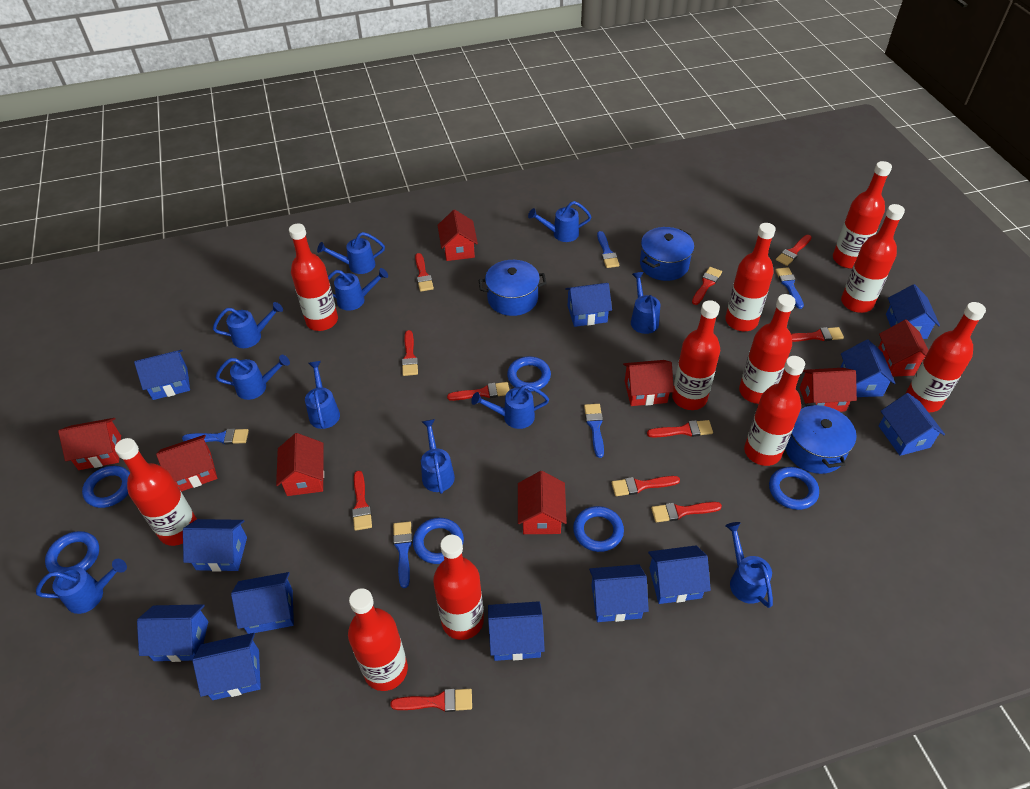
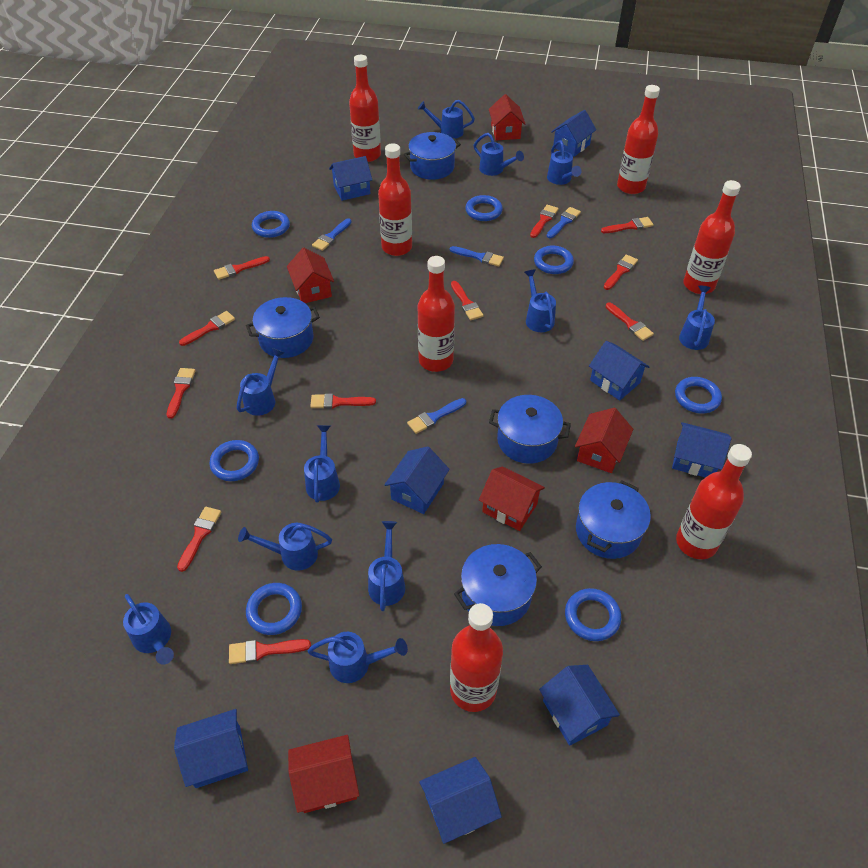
blue brush: 5 -> 4
blue house: 12 -> 8
blue pot: 3 -> 5
blue ring: 6 -> 7
red bottle: 11 -> 7
red house: 8 -> 5

